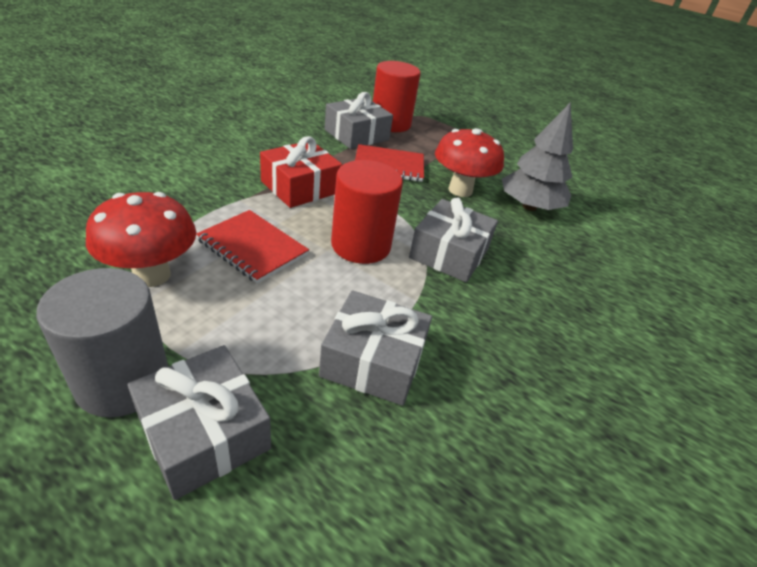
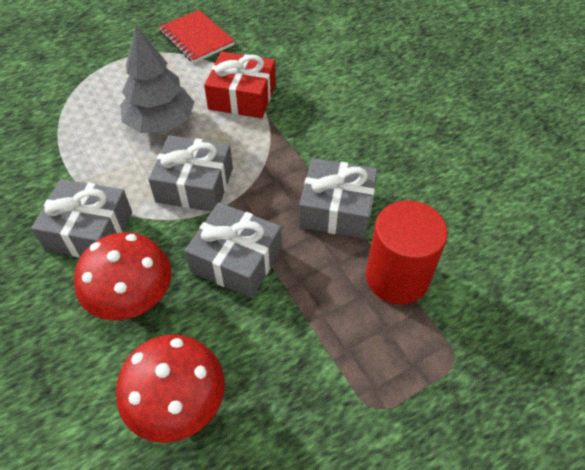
grey cylinder: 1 -> 0
red cylinder: 2 -> 1
red notebook: 2 -> 1

